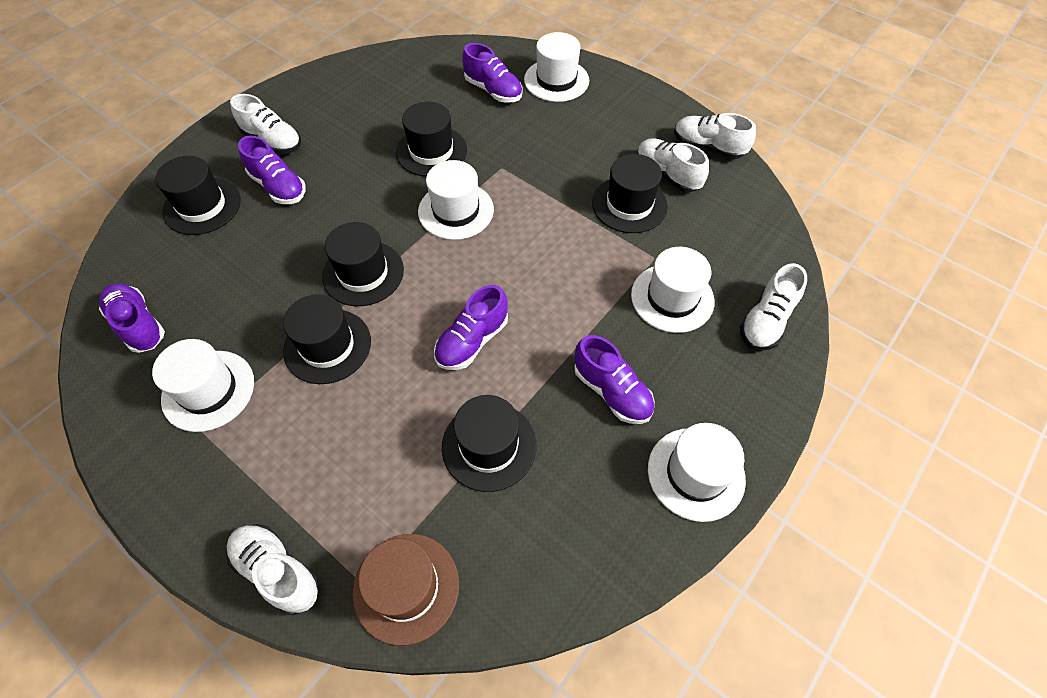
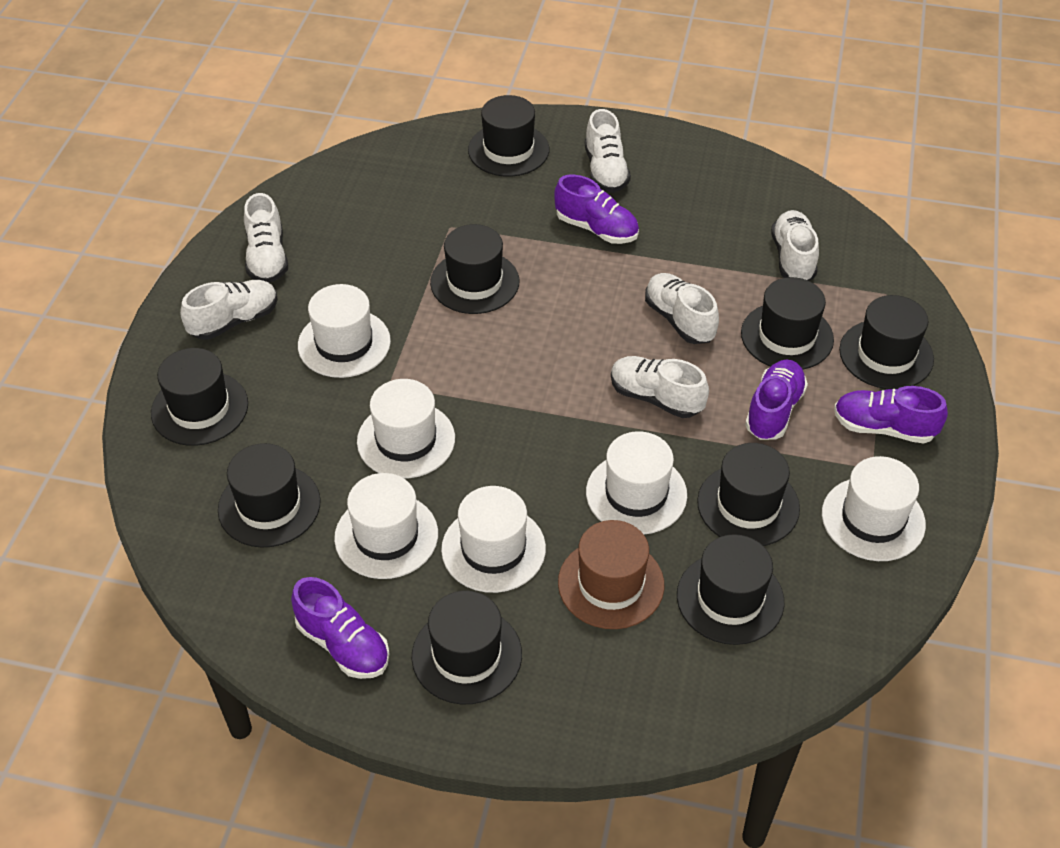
black hat: 6 -> 9
purple shoe: 5 -> 4
white hat: 5 -> 6
white shoe: 5 -> 6

